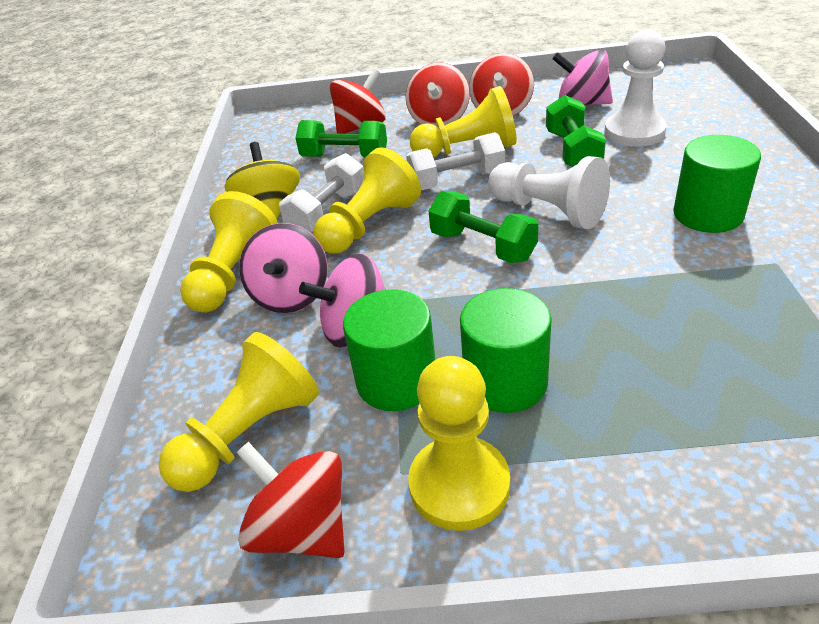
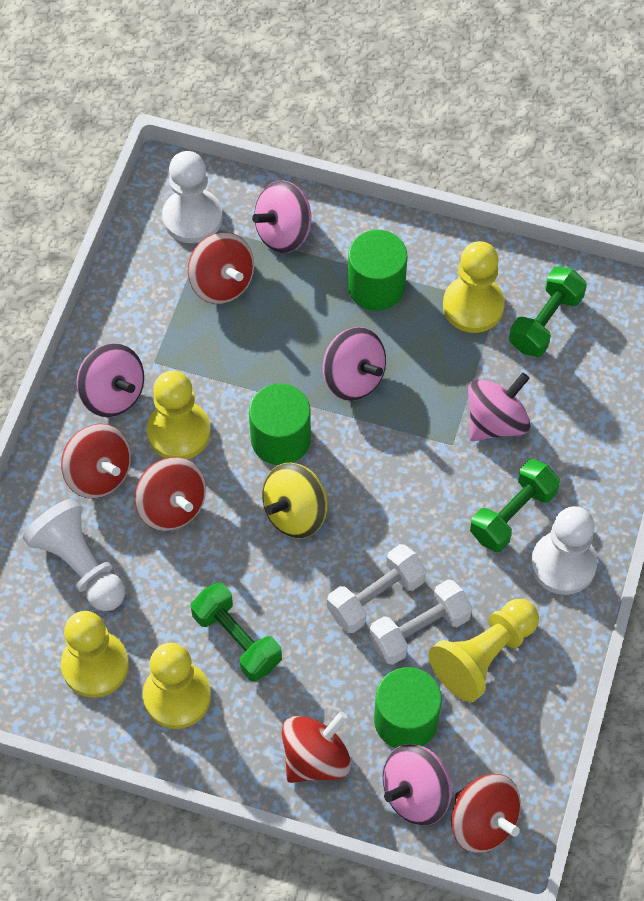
pink spinning top: 3 -> 5
red spinning top: 4 -> 5
white pawn: 2 -> 3

